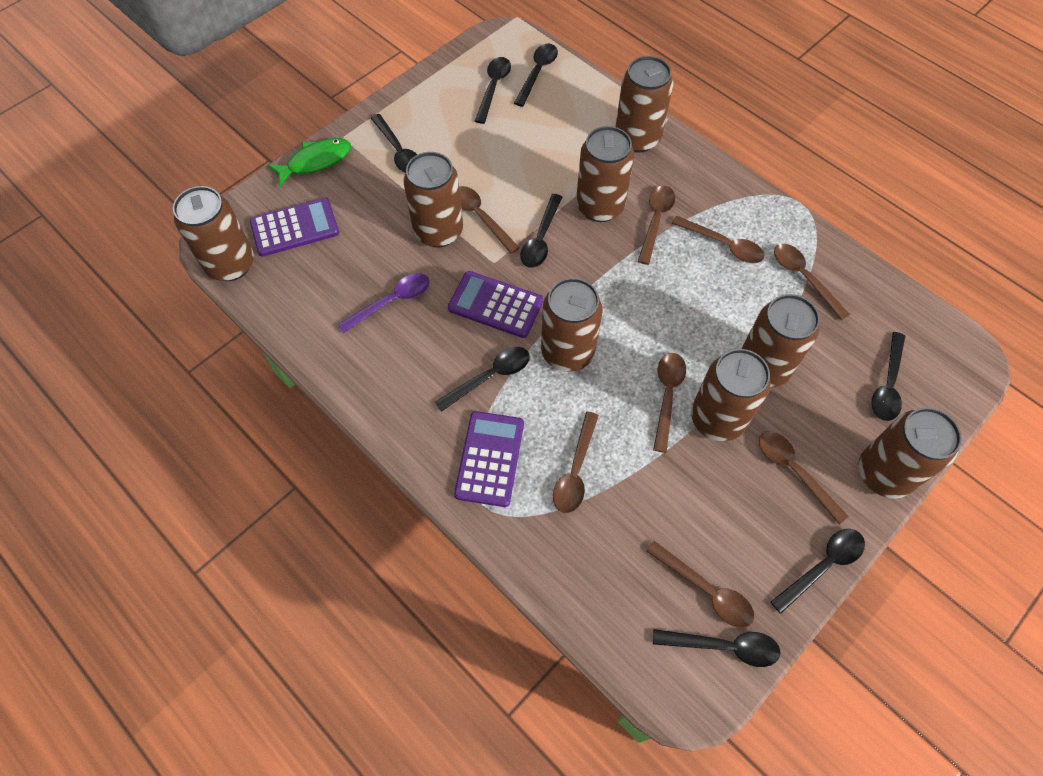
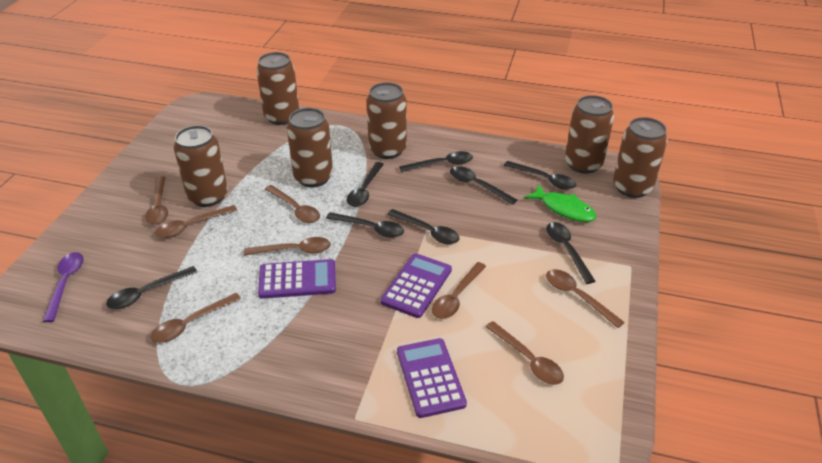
brown can: 8 -> 6

